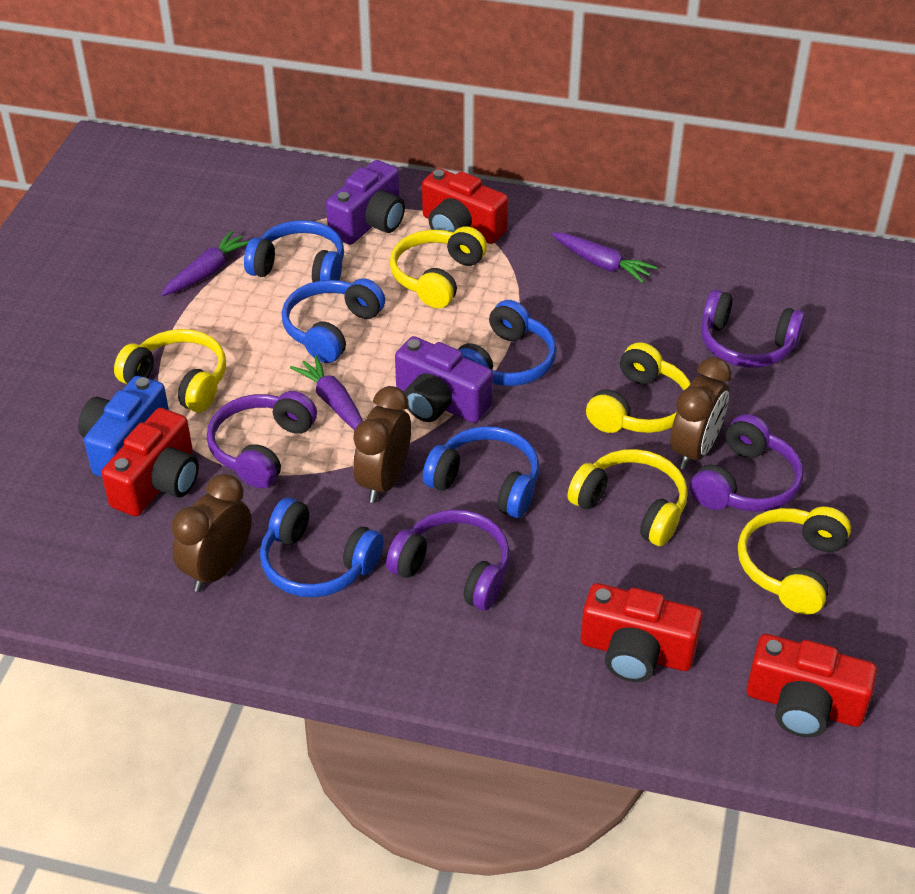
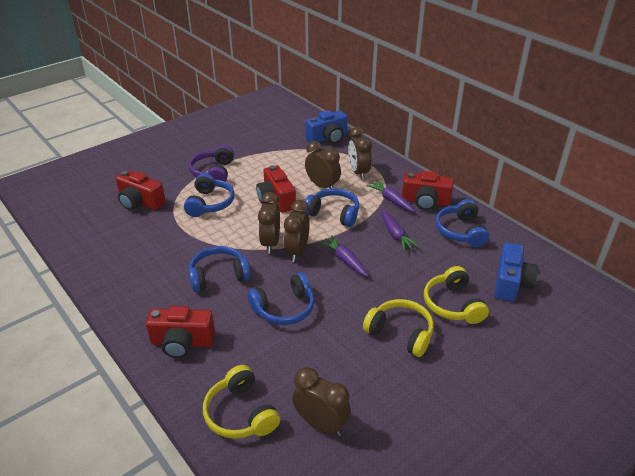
blue camera: 1 -> 2
brown clock: 3 -> 5
purple camera: 2 -> 0
purple headphones: 4 -> 1
yellow headphones: 5 -> 3

